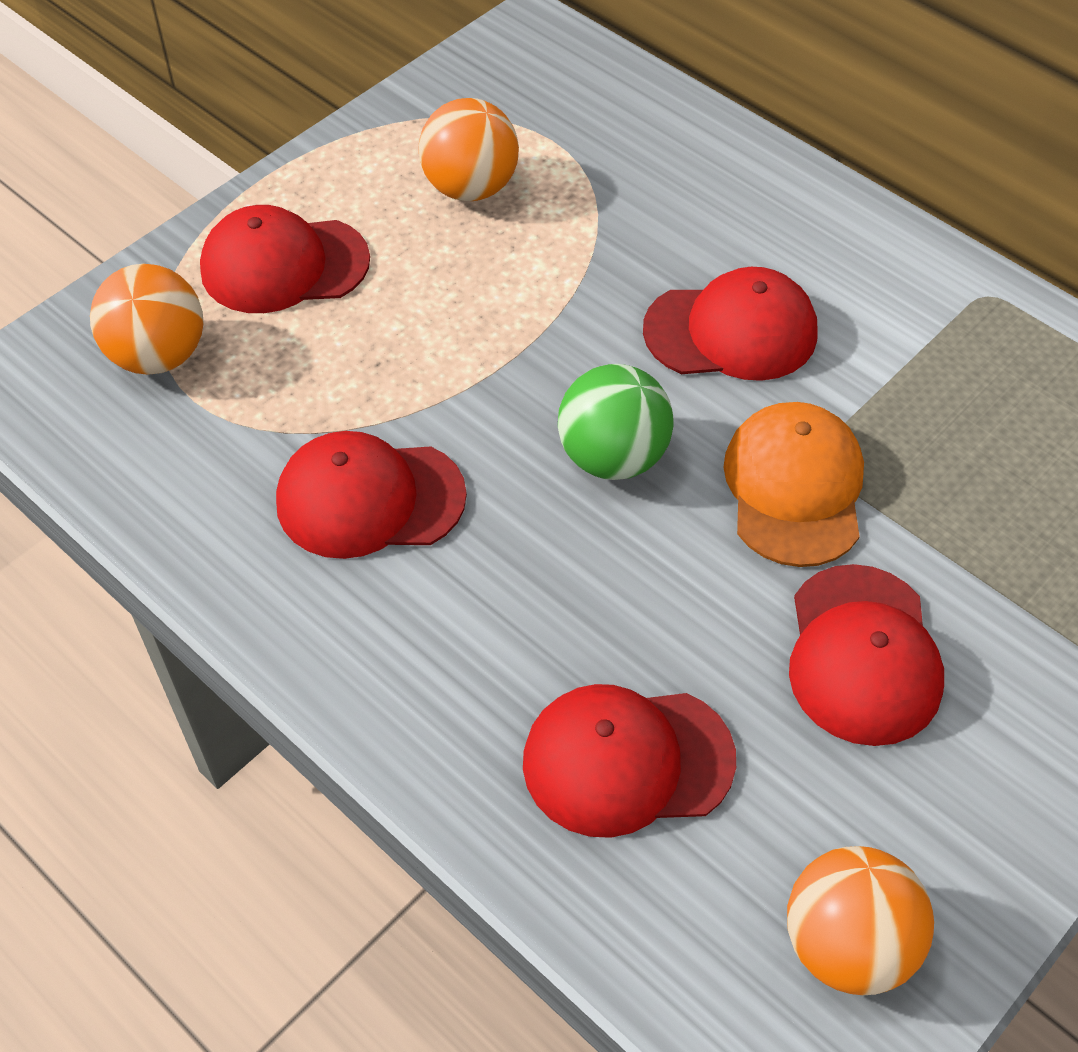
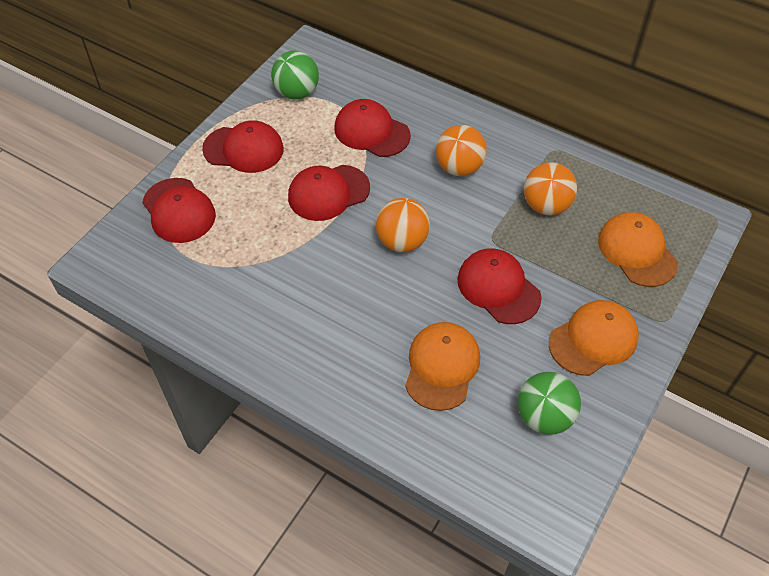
green ball: 1 -> 2
orange cap: 1 -> 3

